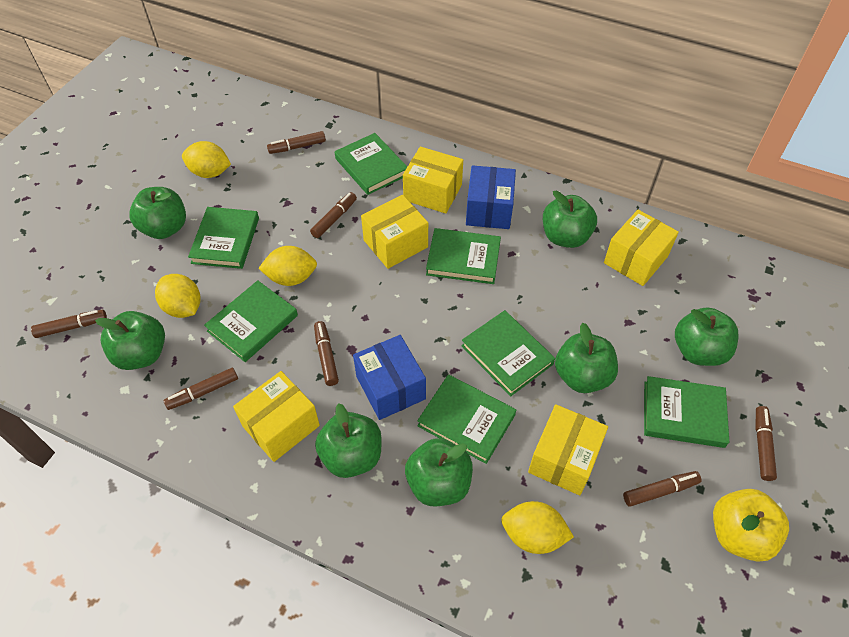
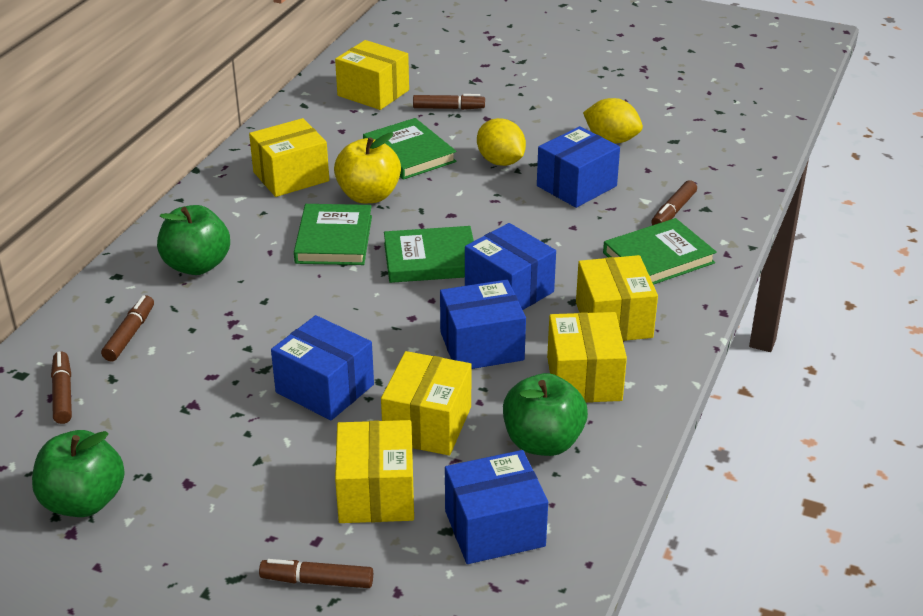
blue box: 2 -> 5
brown marker: 7 -> 5
green apple: 7 -> 3
green book: 7 -> 4
yellow box: 5 -> 6
yellow lemon: 4 -> 2

